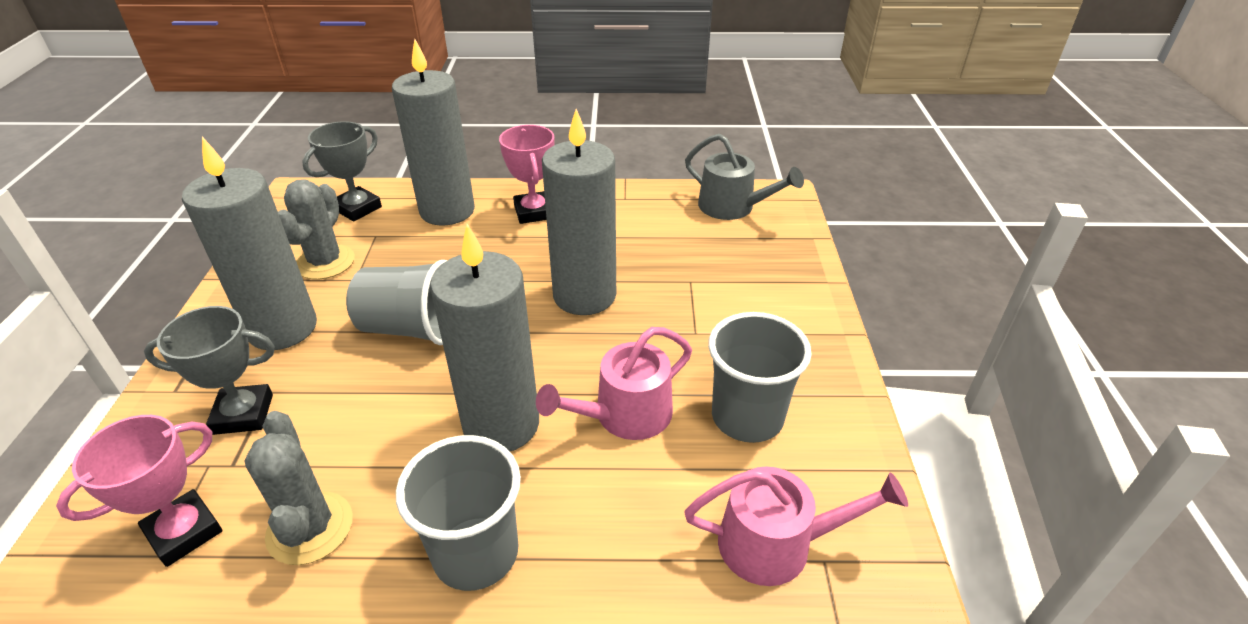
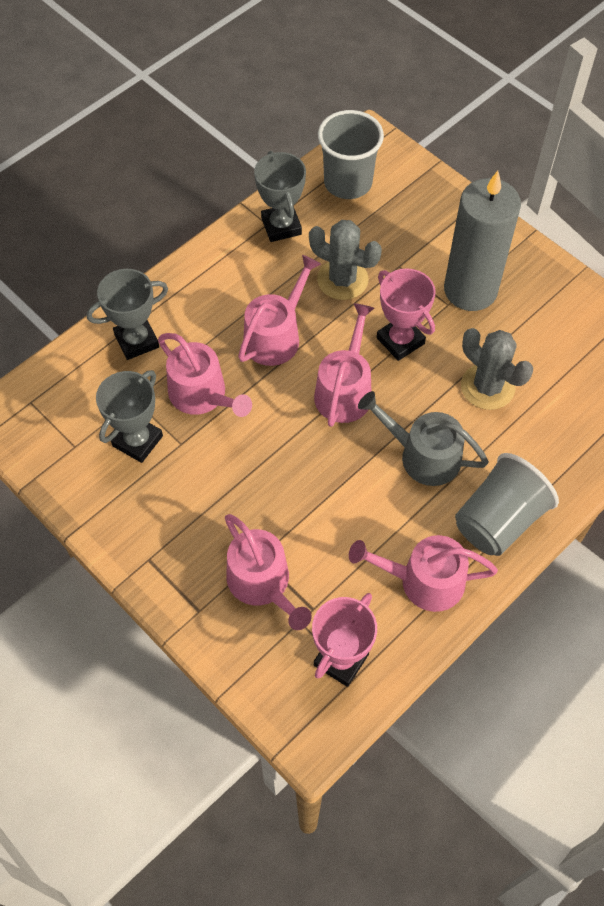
grey candle: 4 -> 1
grey cup: 3 -> 2
grey trophy: 2 -> 3
pink watering can: 2 -> 5

